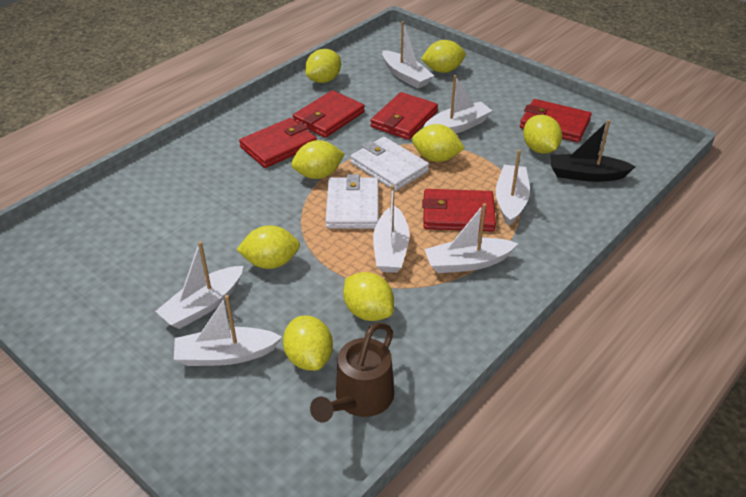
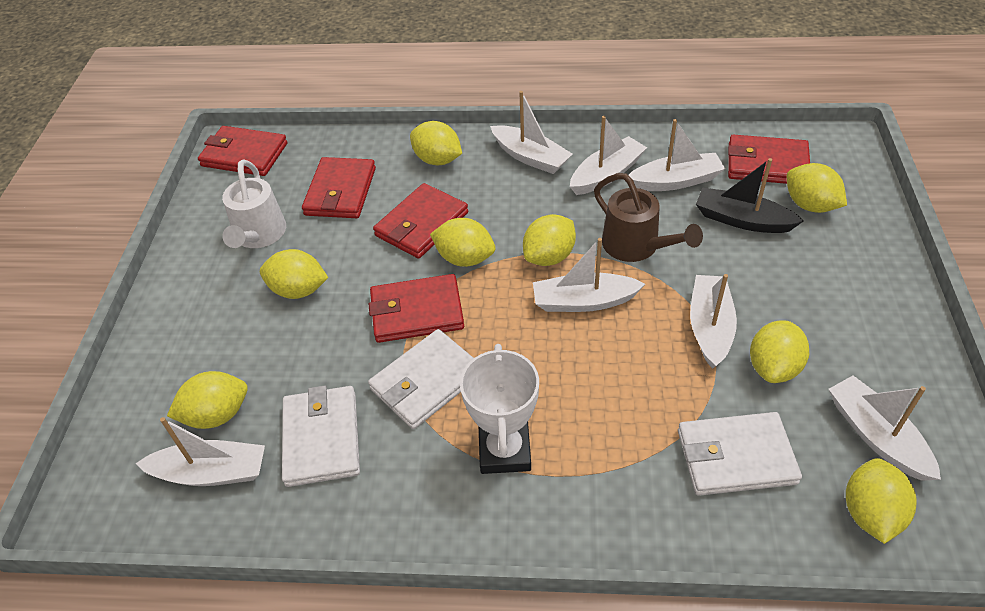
white trophy: 0 -> 1
white wallet: 2 -> 3
white watering can: 0 -> 1

